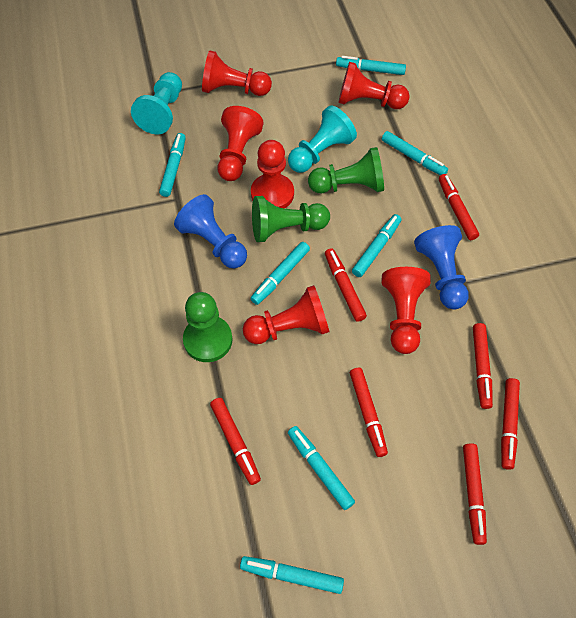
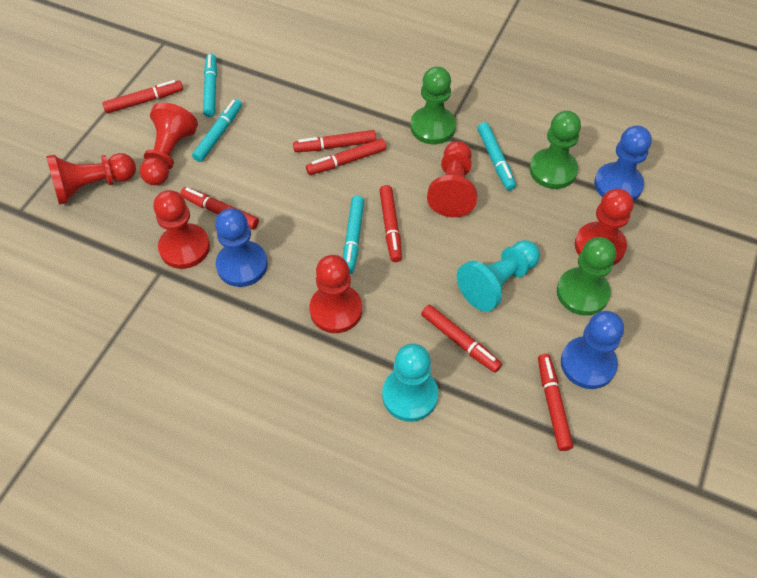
blue pawn: 2 -> 3
turquoise marker: 7 -> 4

